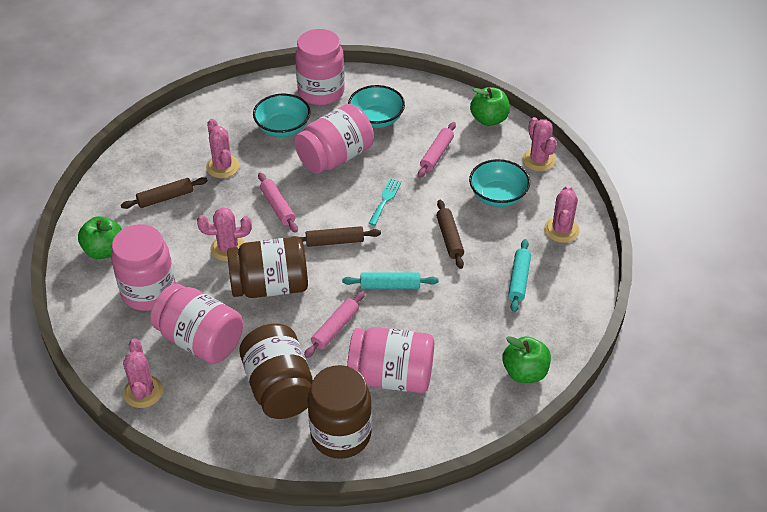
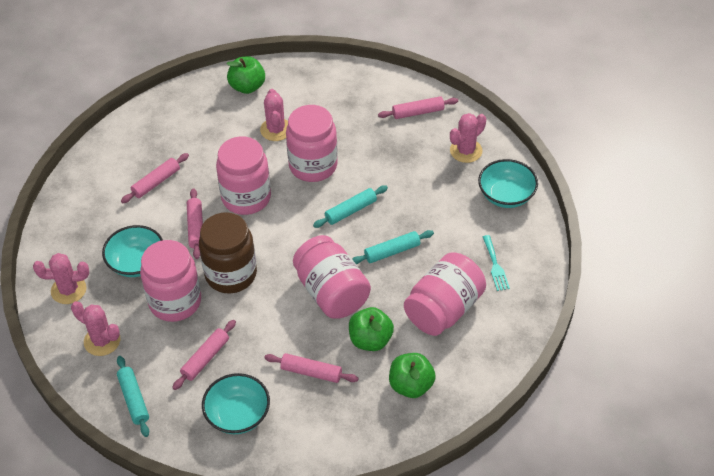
brown jar: 3 -> 1
brown rolling pin: 3 -> 0
pink cactus: 5 -> 4
pink rolling pin: 3 -> 5
turquoise rolling pin: 2 -> 3

